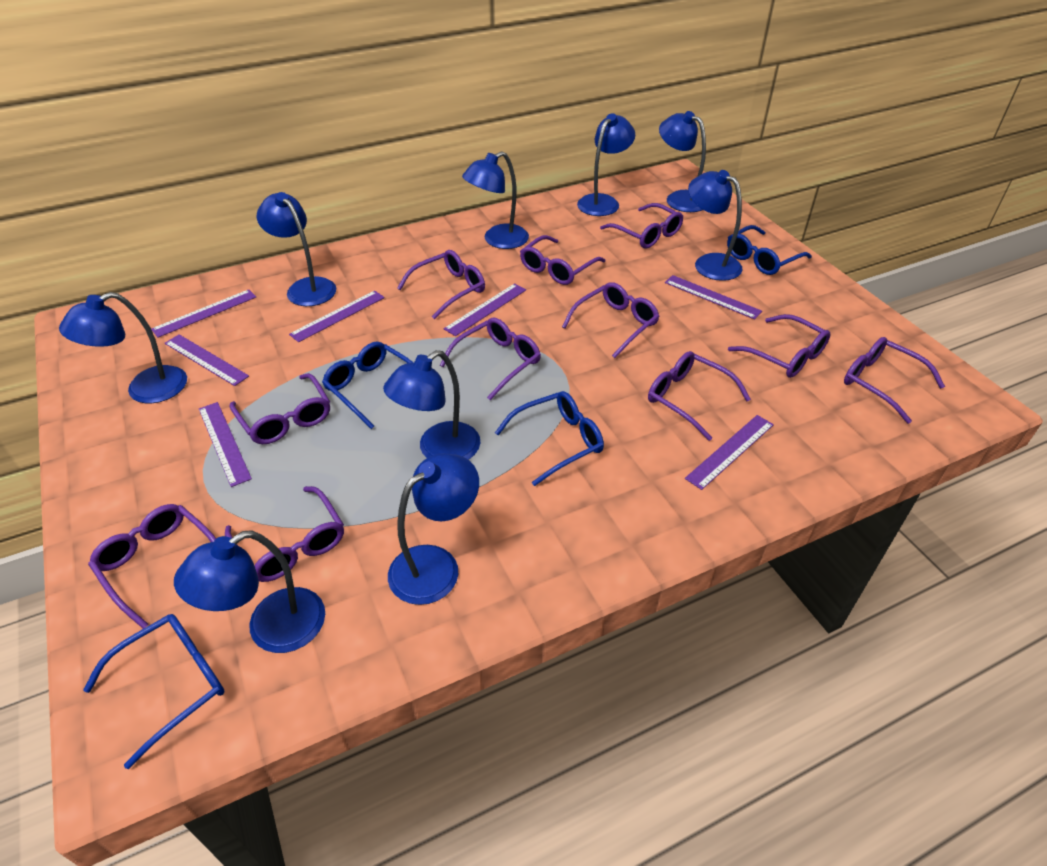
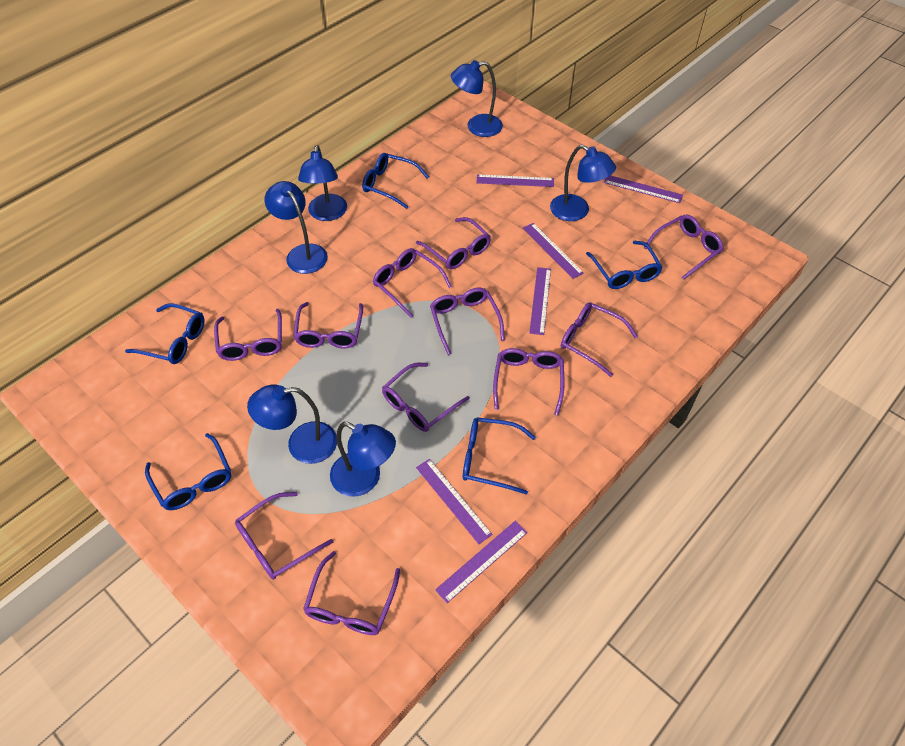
blue glasses: 4 -> 5
blue lamp: 9 -> 6
purple ruler: 7 -> 6

